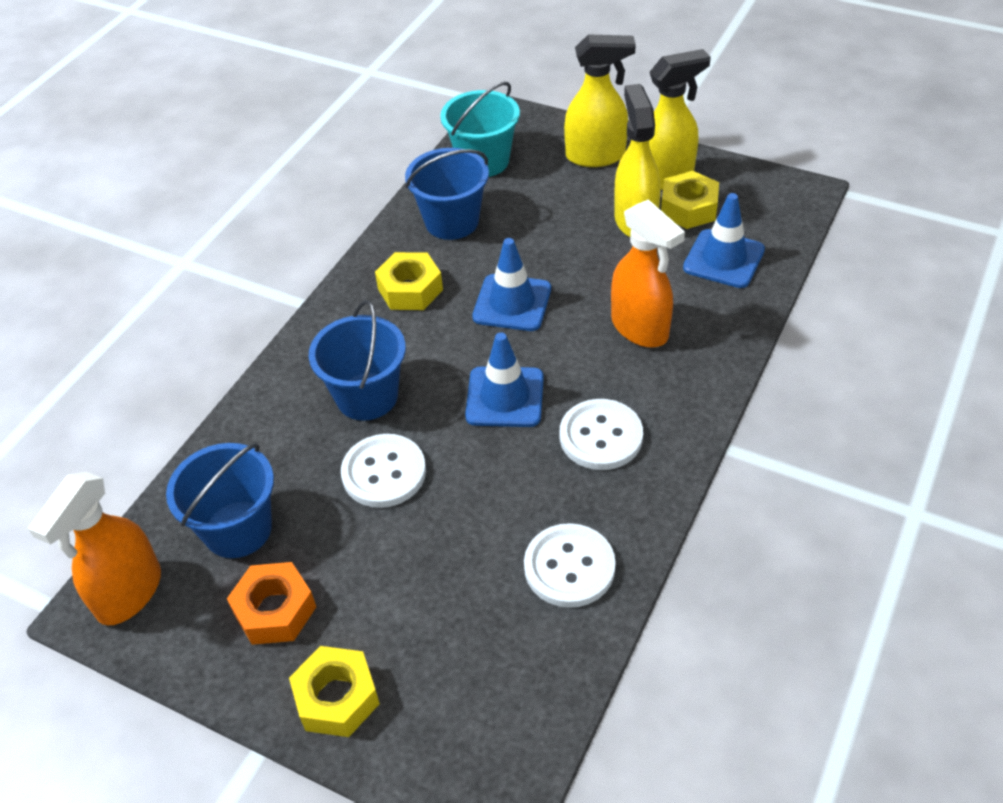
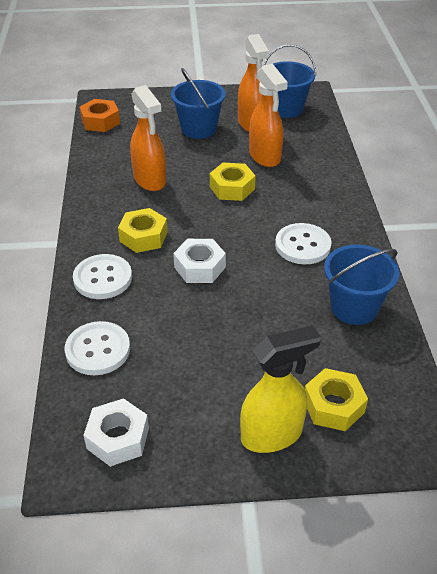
blue traffic cone: 3 -> 0
orange spray bottle: 2 -> 3
turquoise bucket: 1 -> 0
white nut: 0 -> 2
yellow spray bottle: 3 -> 1

